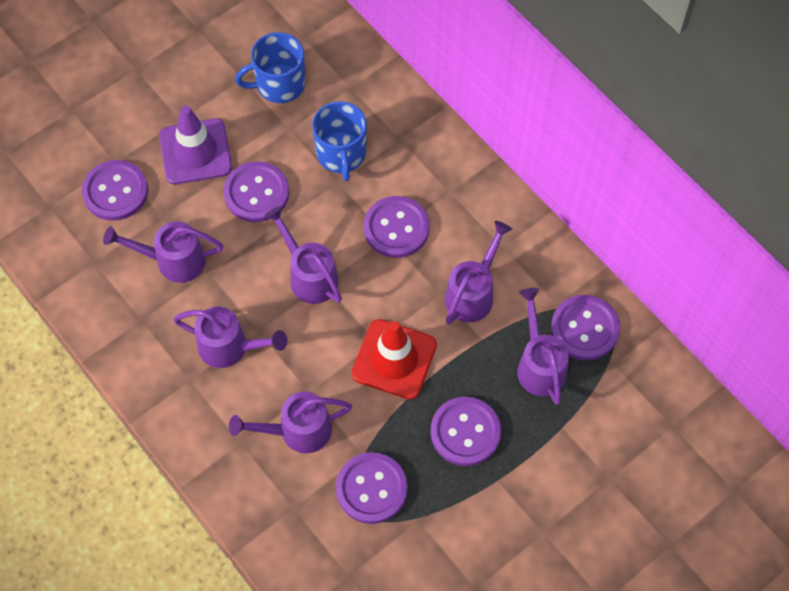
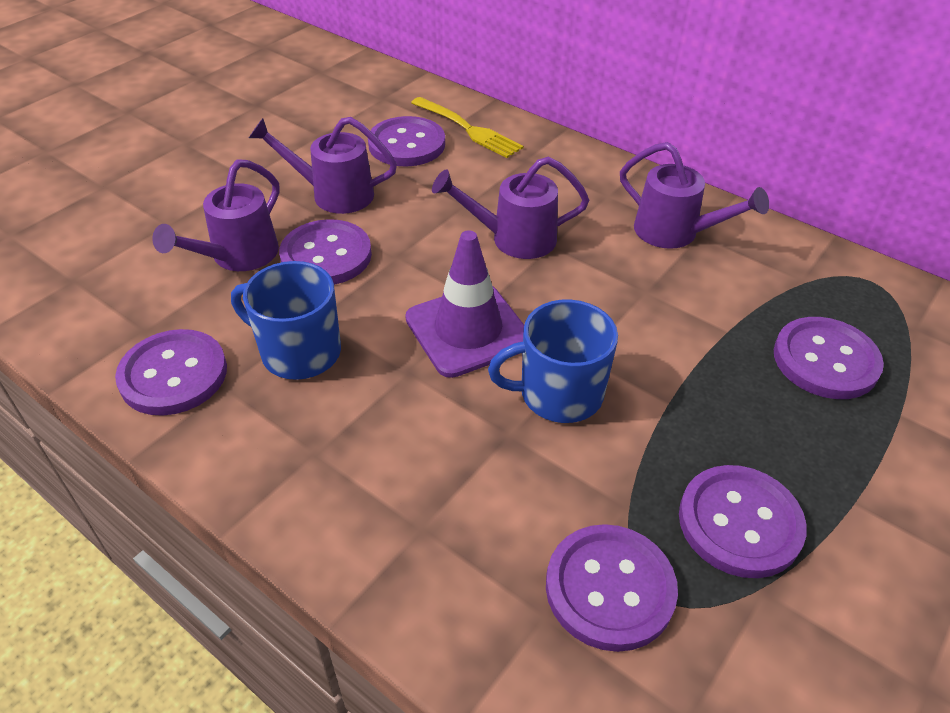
purple watering can: 6 -> 4
red traffic cone: 1 -> 0
yellow fork: 0 -> 1

